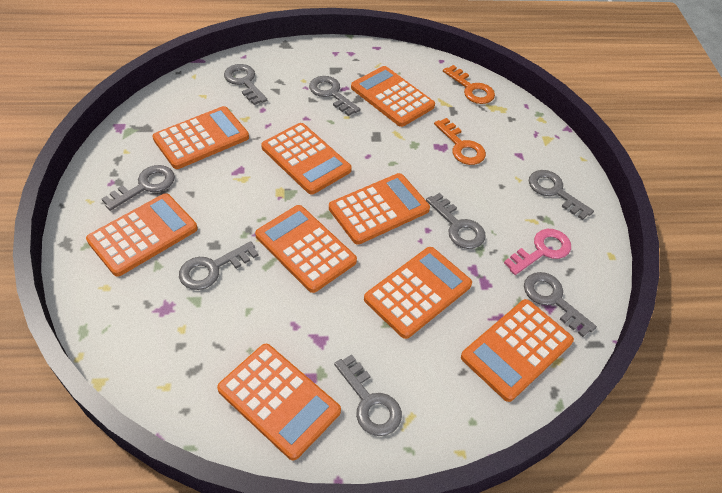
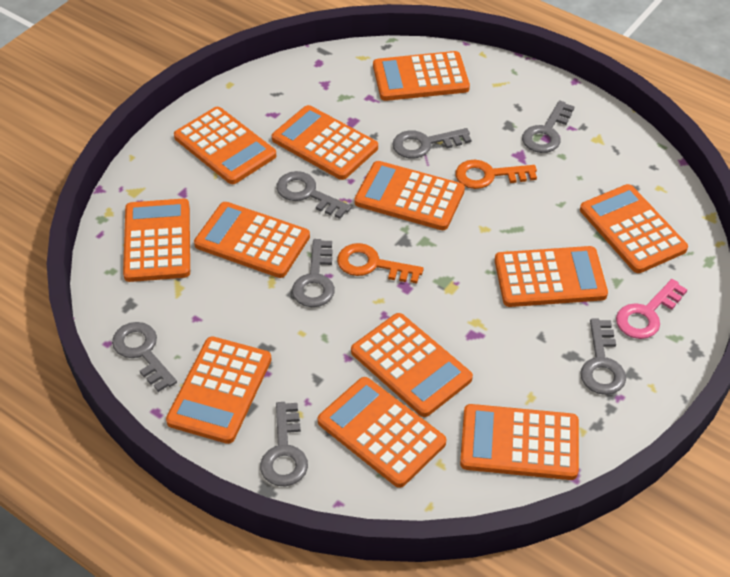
grey key: 8 -> 7
orange calculator: 9 -> 12

